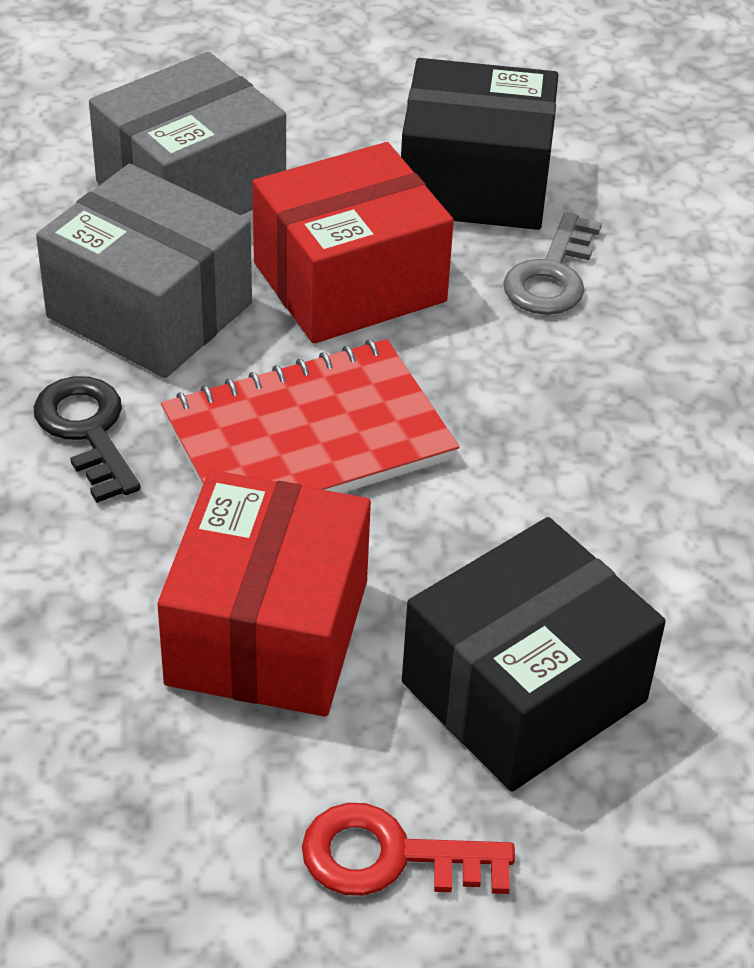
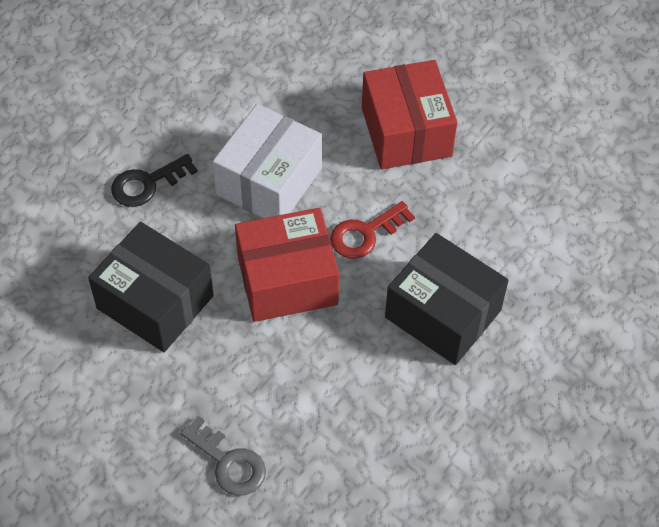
grey box: 2 -> 0
red notebook: 1 -> 0
white box: 0 -> 1

